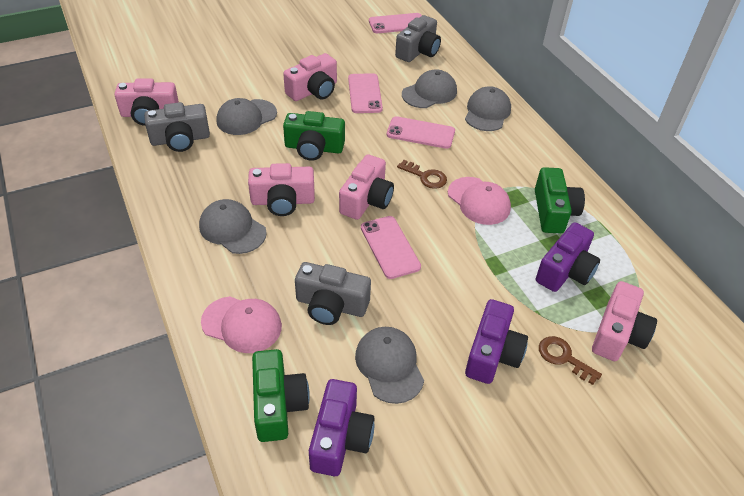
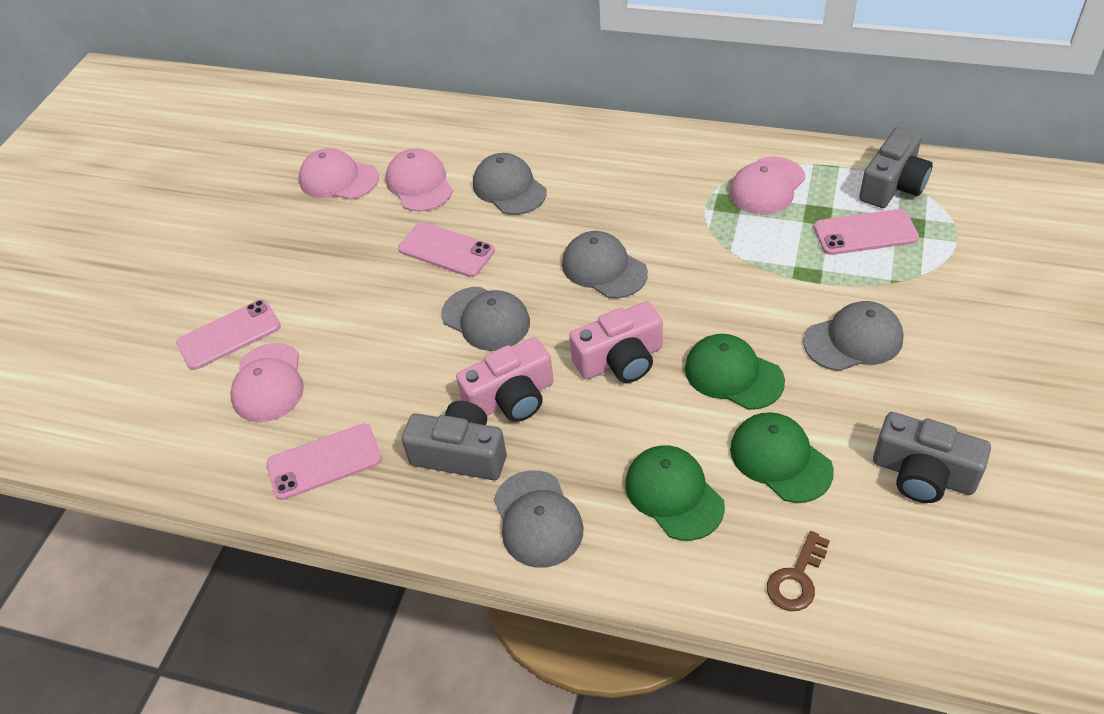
brown key: 2 -> 1
green camera: 3 -> 0
green cap: 0 -> 3
pink camera: 5 -> 2
pink cap: 2 -> 4
purple camera: 3 -> 0

